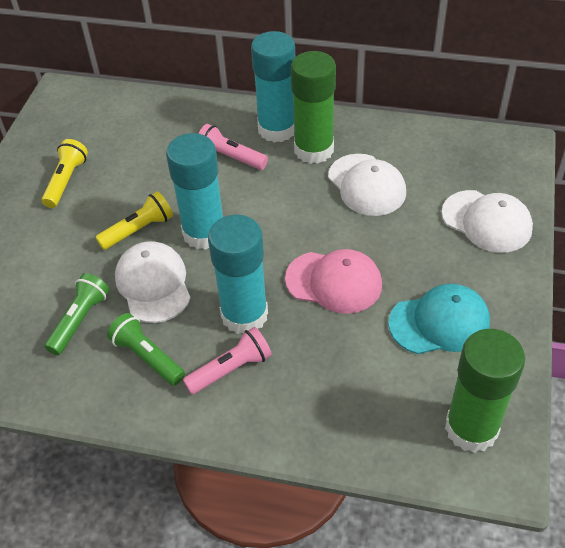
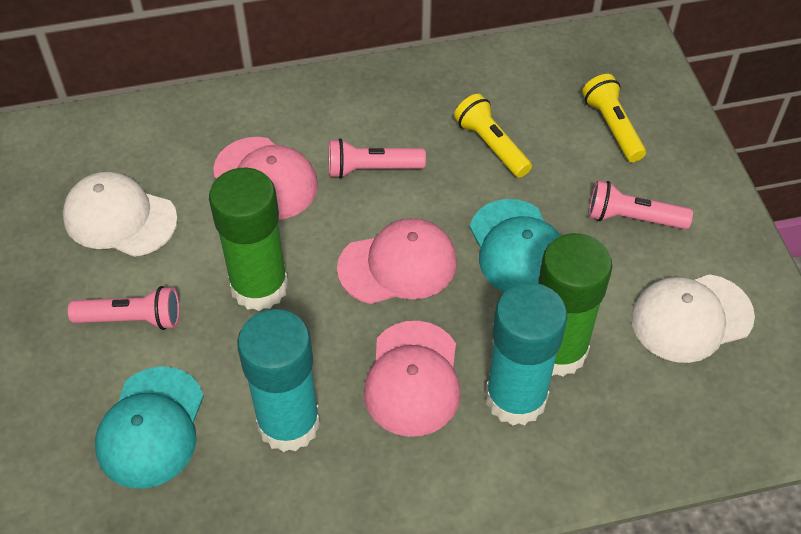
green flashlight: 2 -> 0
pink cap: 1 -> 3
pink flashlight: 2 -> 3
turquoise cap: 1 -> 2
turquoise glue stick: 3 -> 2
white cap: 3 -> 2

